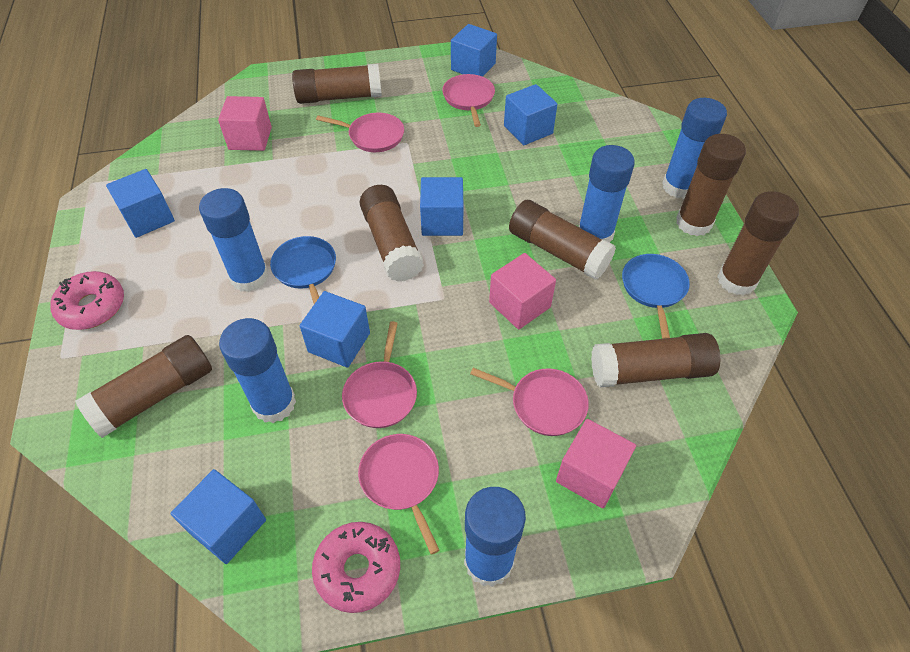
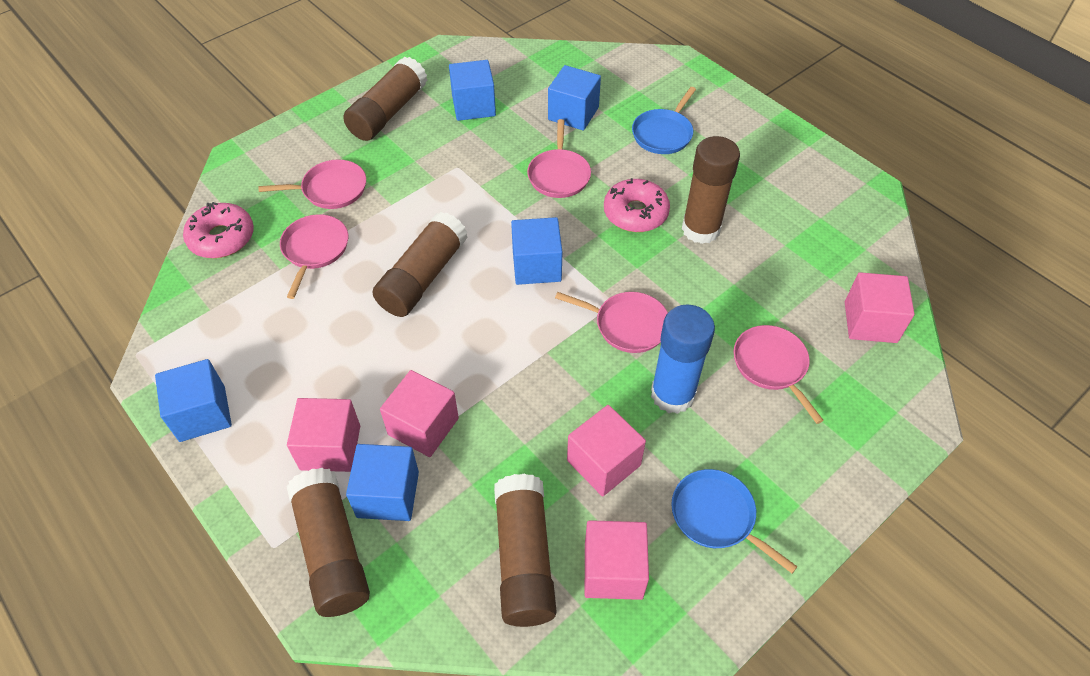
blue cube: 6 -> 5
blue glue stick: 5 -> 1
brown glue stick: 7 -> 5
pink cube: 3 -> 5

